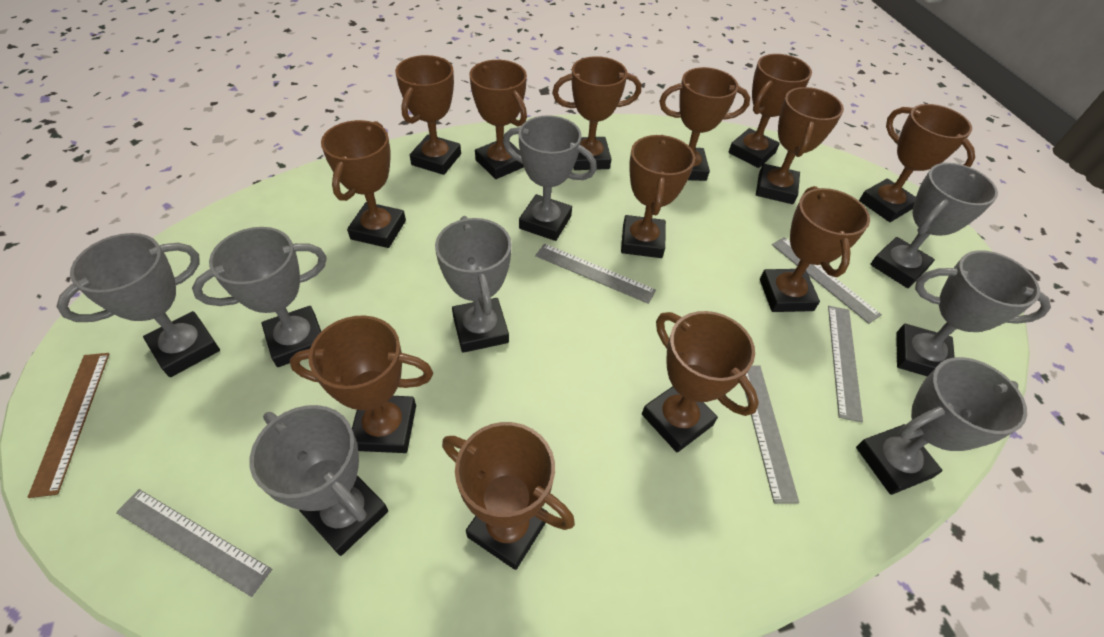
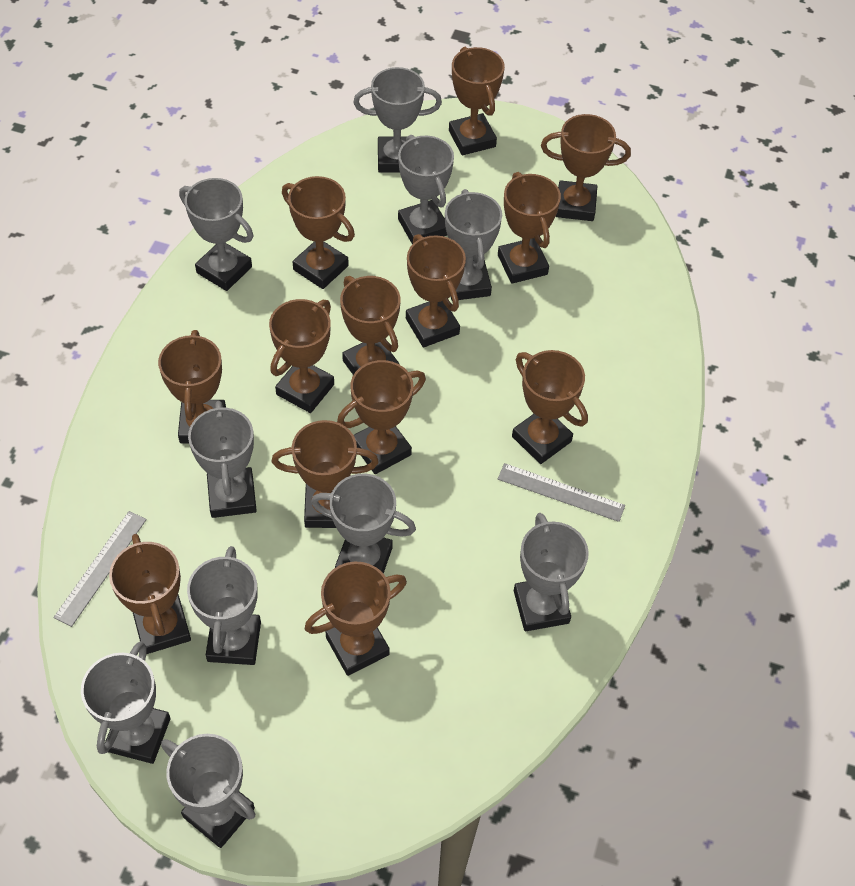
brown ruler: 1 -> 0
grey ruler: 5 -> 2
grey trophy: 8 -> 10

